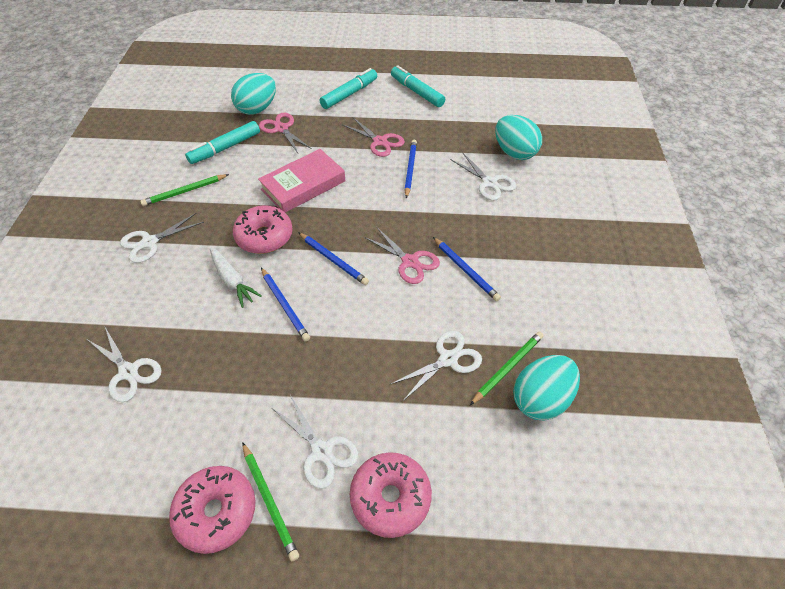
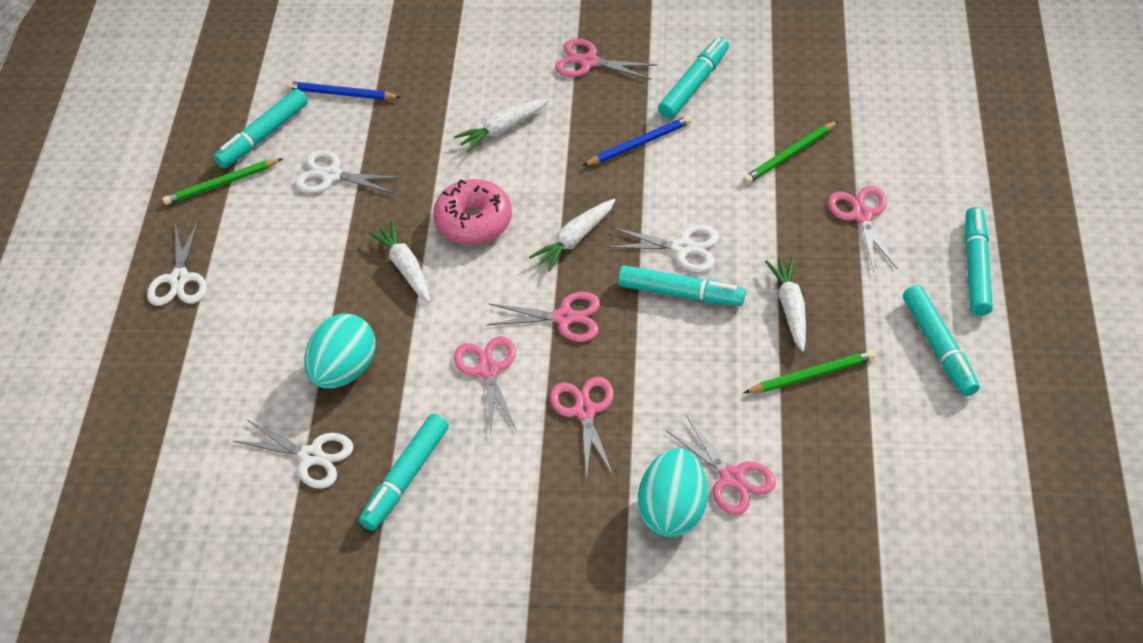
blue pencil: 4 -> 2
pink book: 1 -> 0
pink donut: 3 -> 1
pink scissors: 3 -> 6
turquoise egg: 3 -> 2
turquoise marker: 3 -> 6
white carrot: 1 -> 4
white scissors: 5 -> 4

